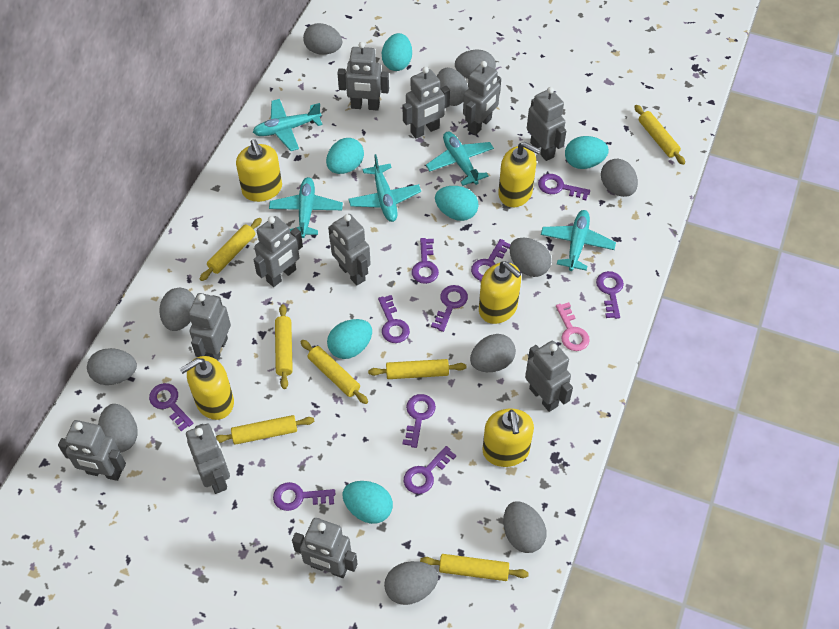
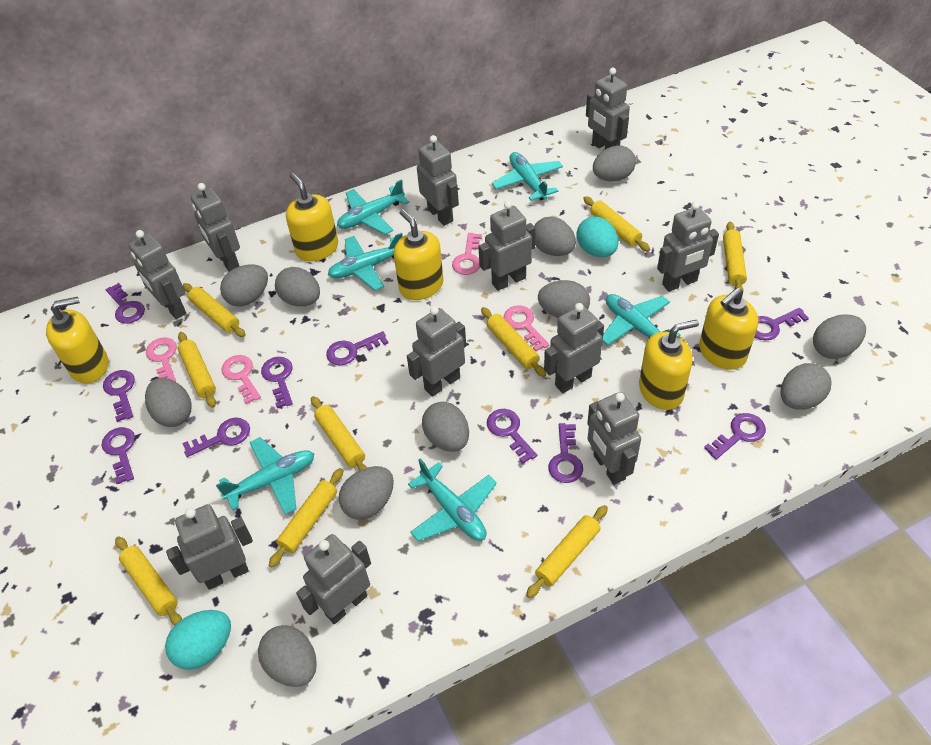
pink key: 1 -> 4
turquoise egg: 6 -> 2
turquoise plane: 5 -> 6
yellow rolling pin: 7 -> 9

